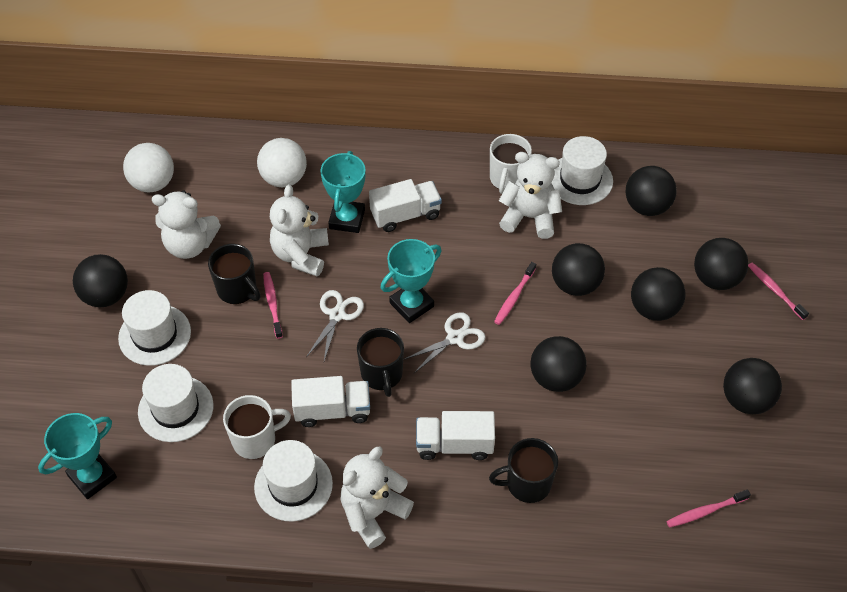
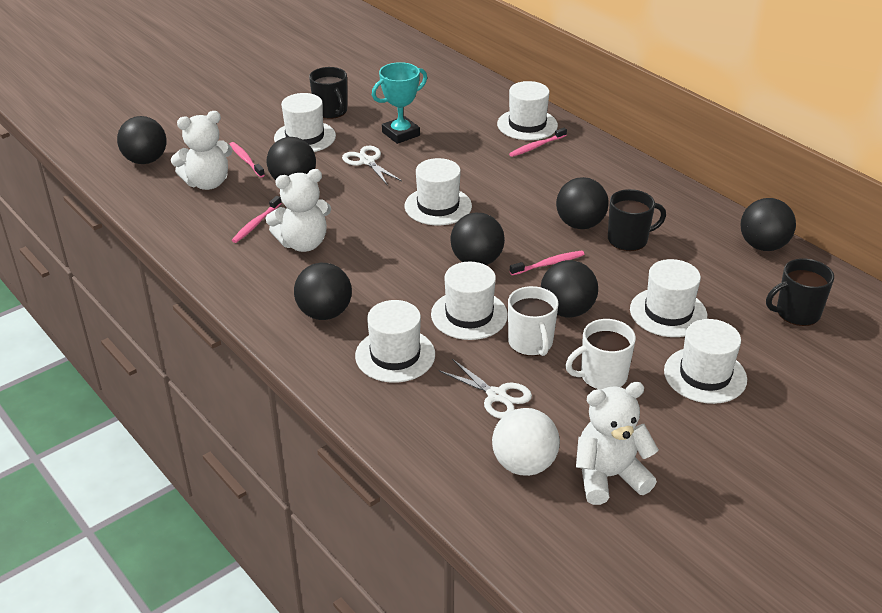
turquoise trophy: 3 -> 1
white ball: 2 -> 1
white hat: 4 -> 7
white teddy bear: 4 -> 3
white truck: 3 -> 0

